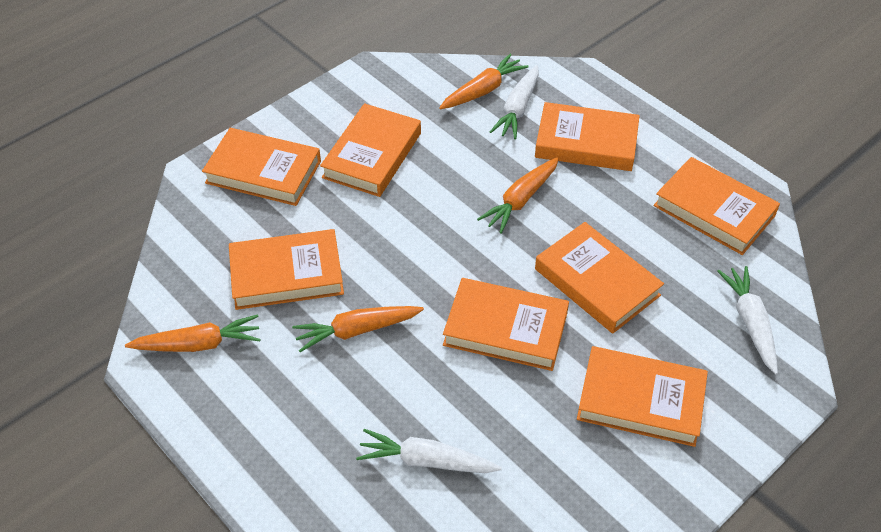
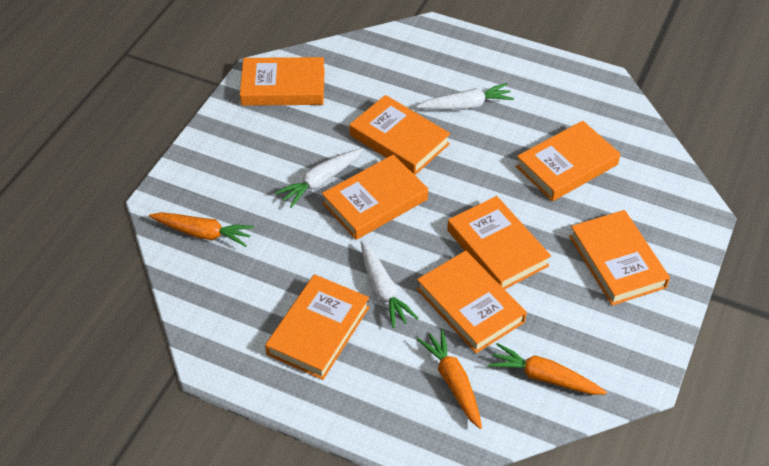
orange carrot: 4 -> 3

